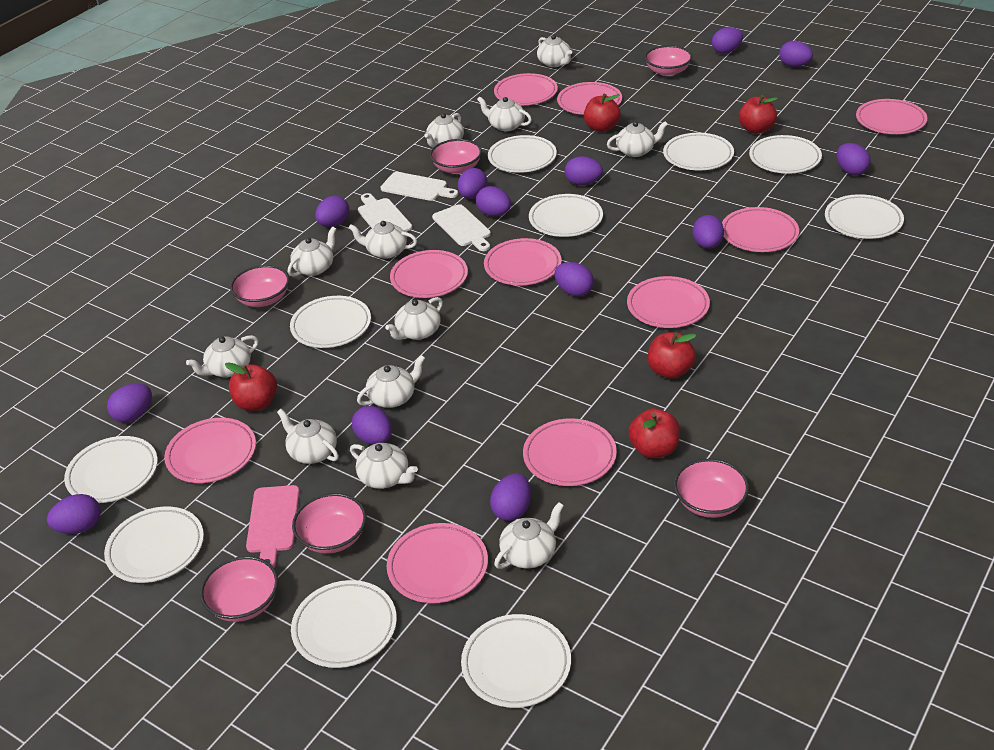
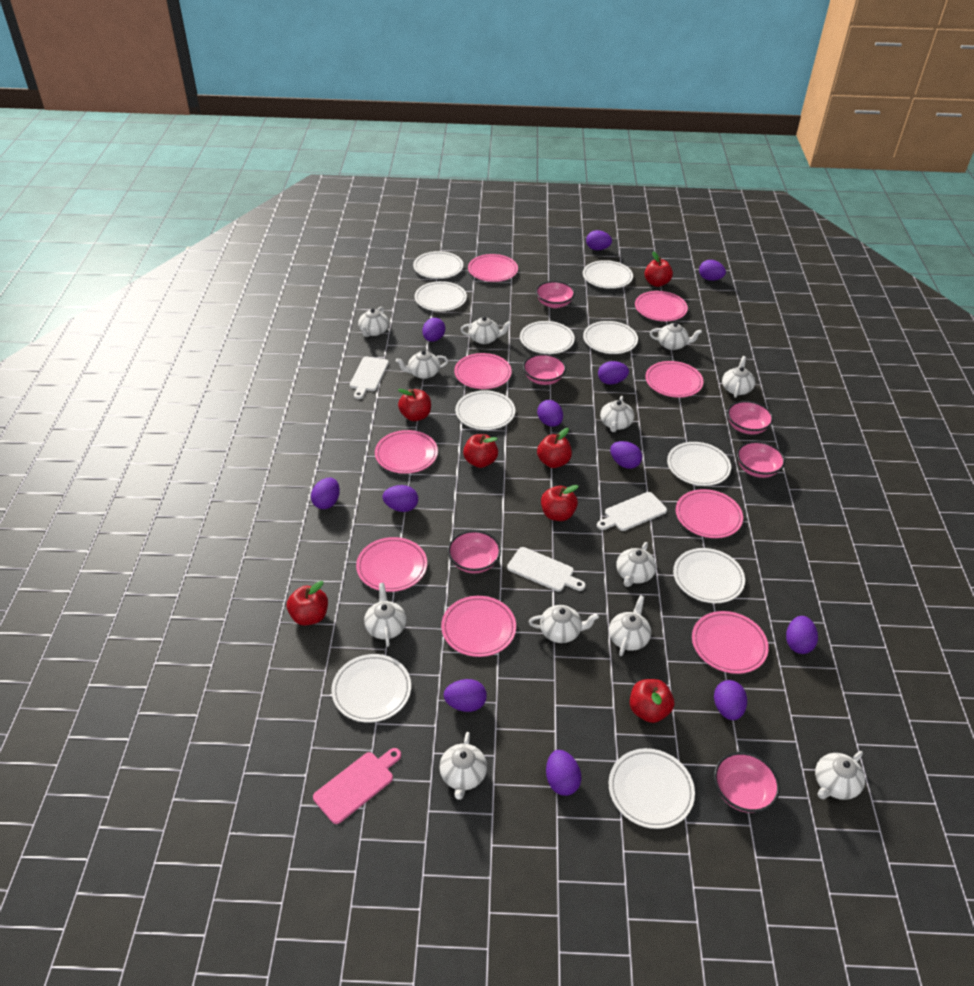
pink plate: 10 -> 9
purple egg: 13 -> 12
red apple: 5 -> 7

